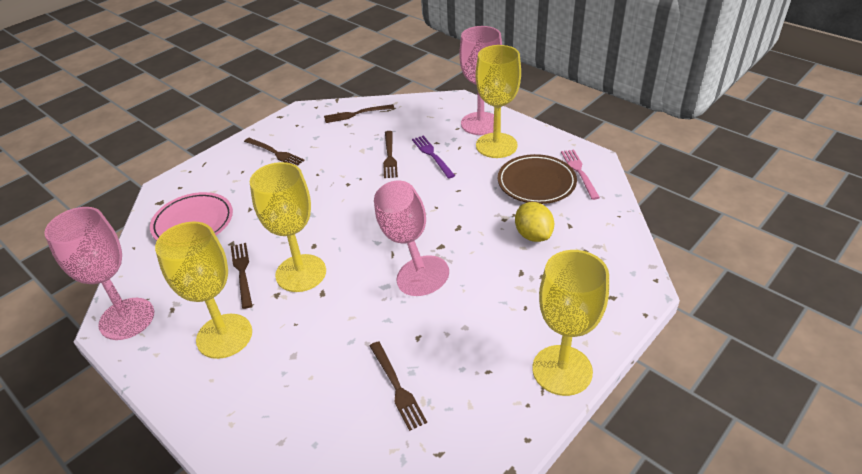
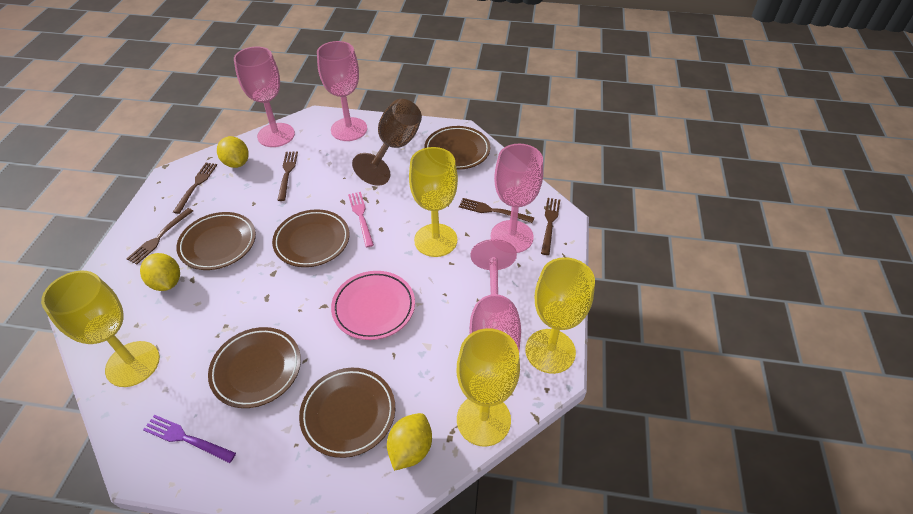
brown goblet: 0 -> 1
brown plate: 1 -> 5
pink goblet: 3 -> 4
yellow lemon: 1 -> 3

